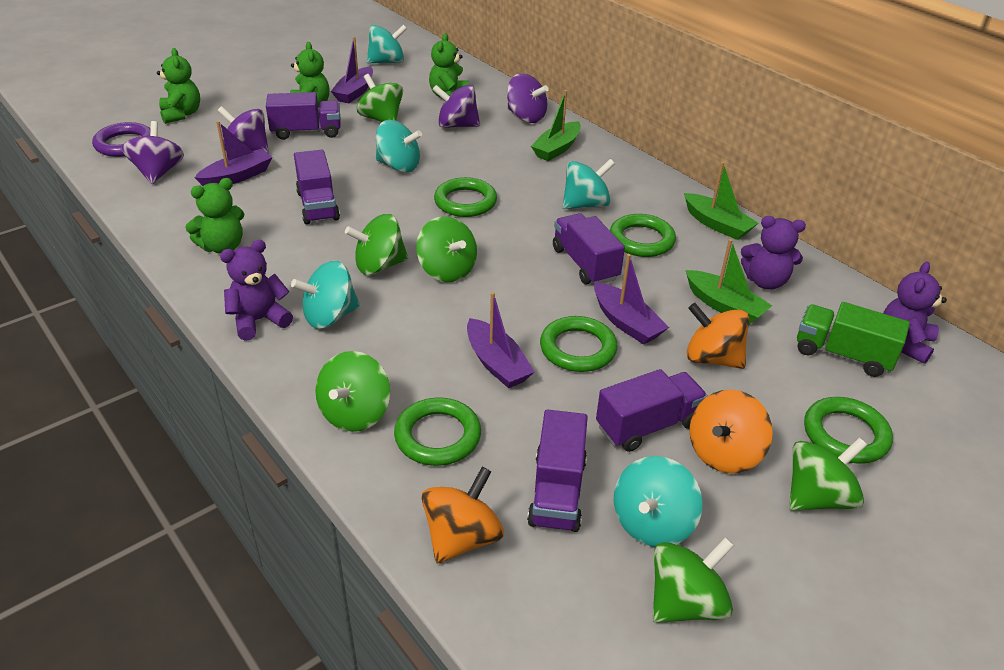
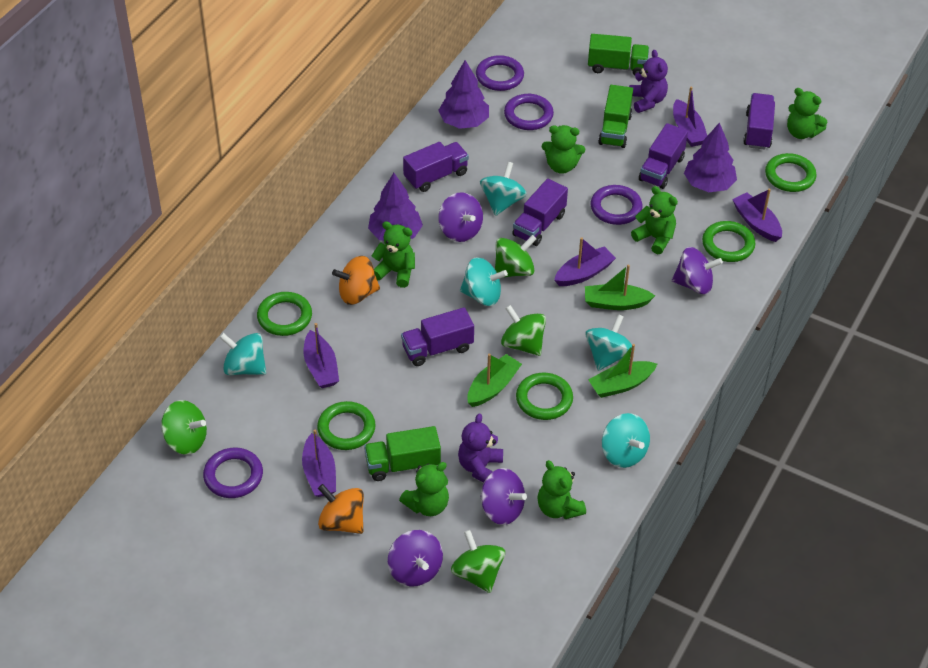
green spinning top: 6 -> 4
green teddy bear: 4 -> 6
green truck: 1 -> 3
orange spinning top: 3 -> 2
purple boat: 4 -> 5
purple ring: 1 -> 4
purple teddy bear: 3 -> 2
purple tree: 0 -> 3

